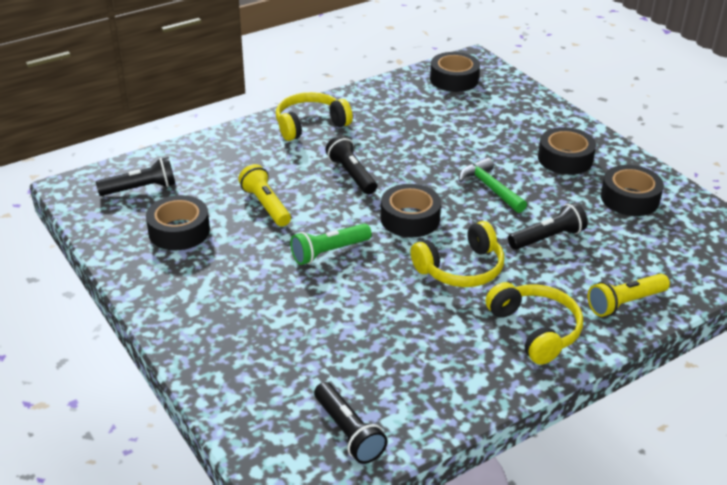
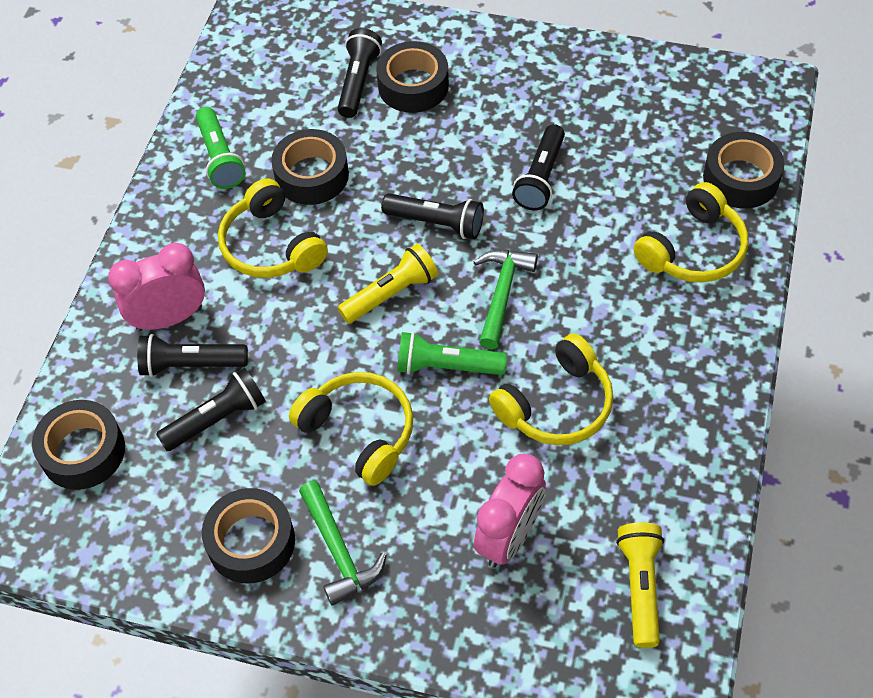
black flashlight: 4 -> 5
green flashlight: 1 -> 2
green hammer: 1 -> 2
pink clock: 0 -> 2
yellow headphones: 3 -> 4

